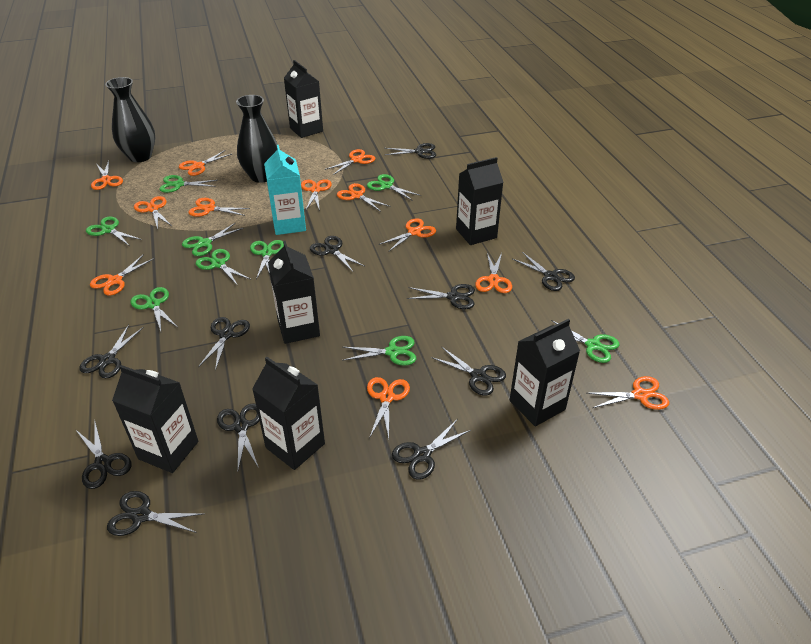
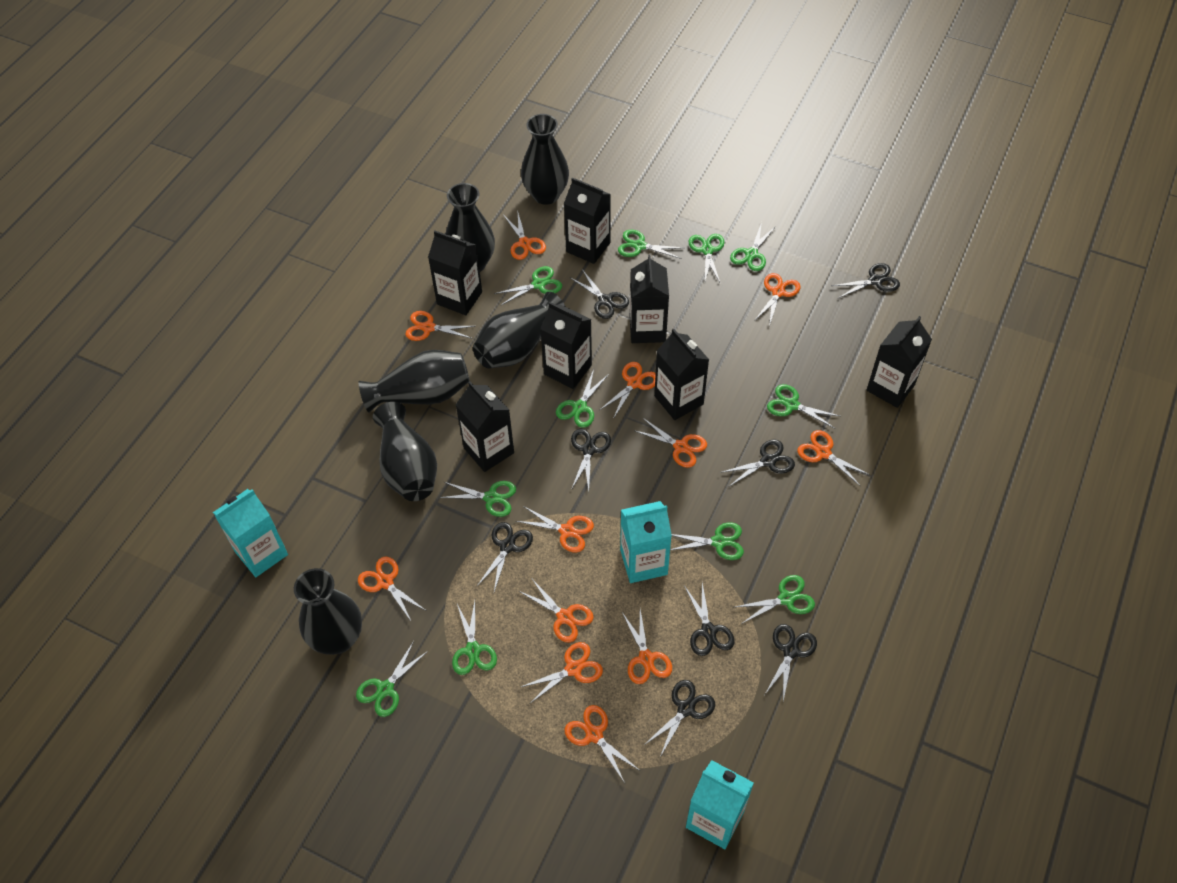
black carton: 6 -> 7
black scissors: 11 -> 8
black vase: 2 -> 6
green scissors: 9 -> 11
turquoise carton: 1 -> 3

